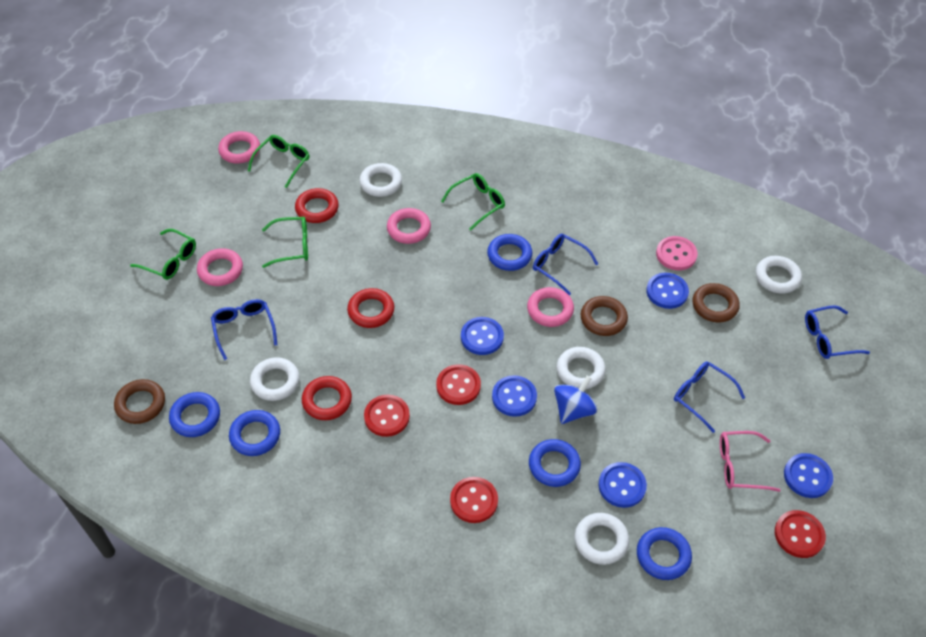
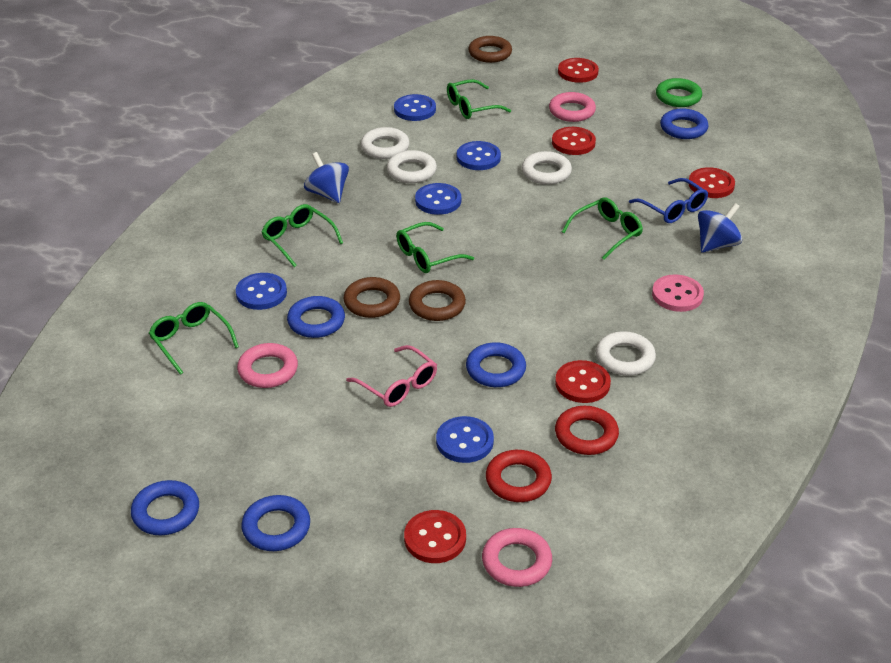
blue glasses: 4 -> 1
blue spinning top: 1 -> 2
green glasses: 4 -> 5
green ring: 0 -> 1
pink ring: 4 -> 3
red button: 4 -> 5
red ring: 3 -> 2
white ring: 5 -> 4

